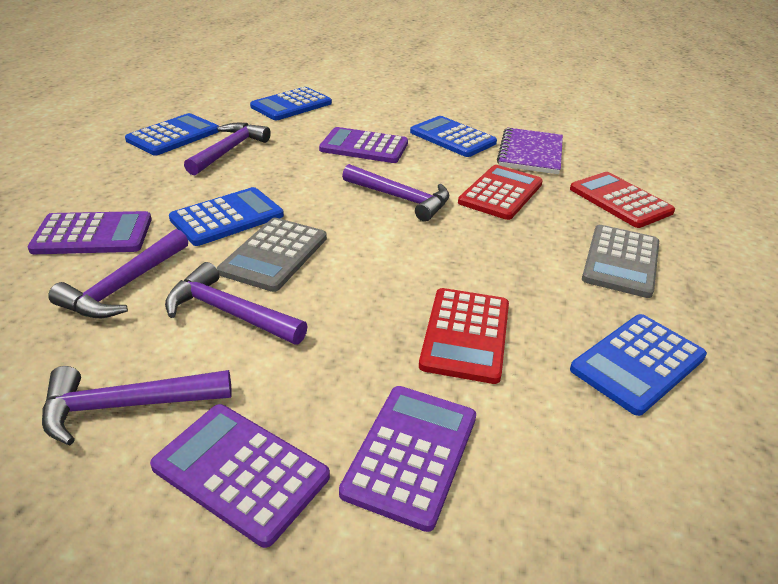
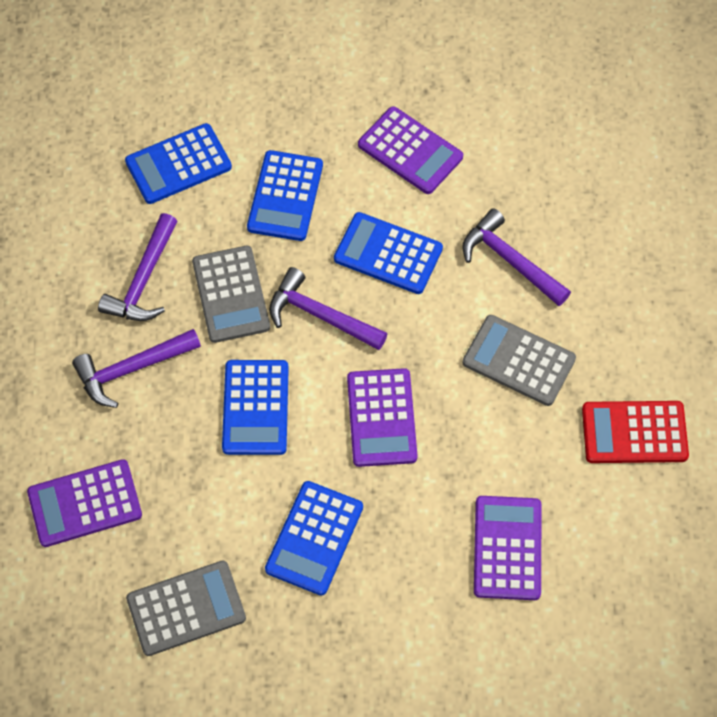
grey calculator: 2 -> 3
purple hammer: 5 -> 4
purple notebook: 1 -> 0
red calculator: 3 -> 1

